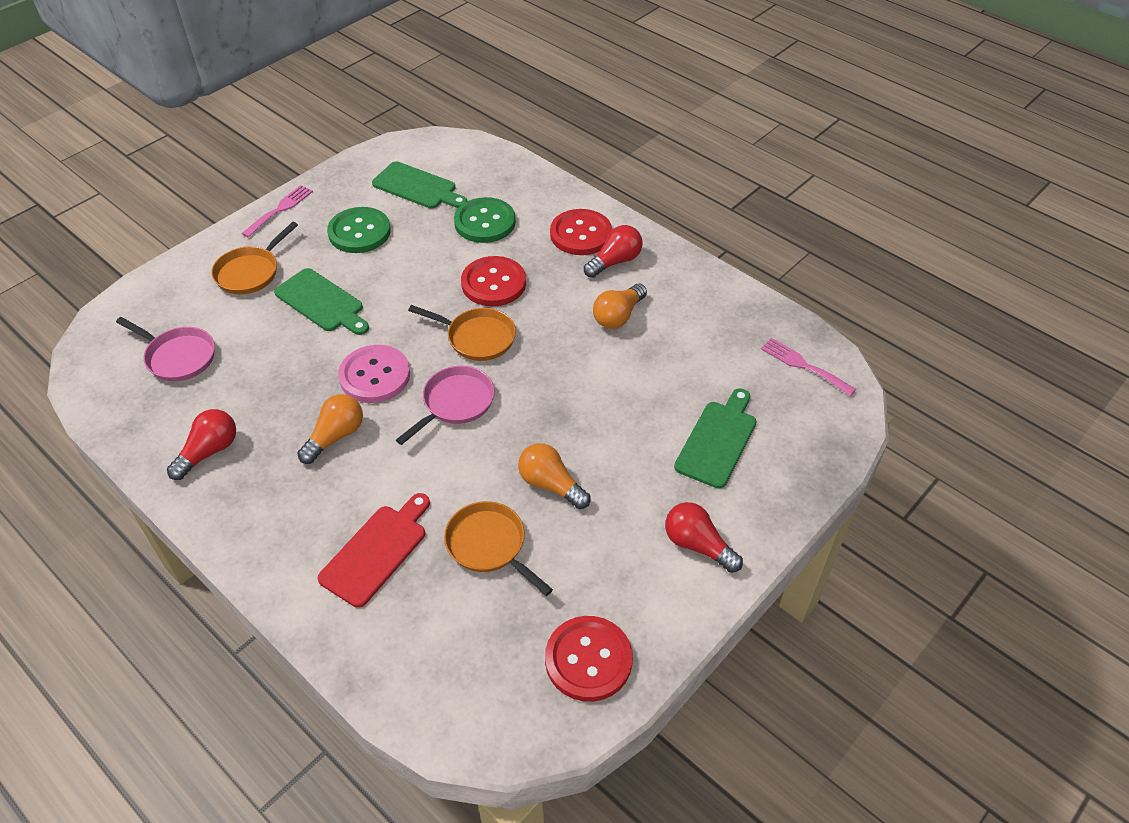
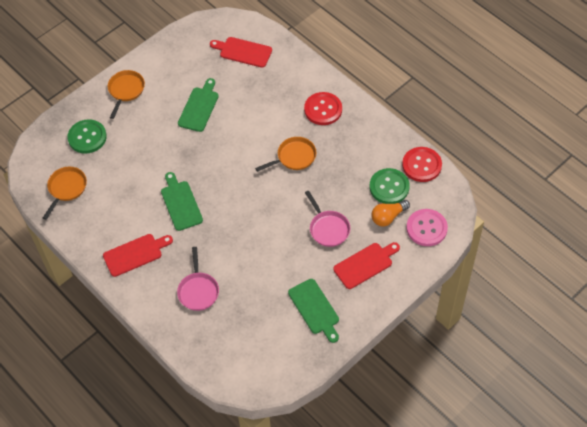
orange light bulb: 3 -> 1
pink fork: 2 -> 0
red button: 3 -> 2
red cutting board: 1 -> 3
red light bulb: 3 -> 0

